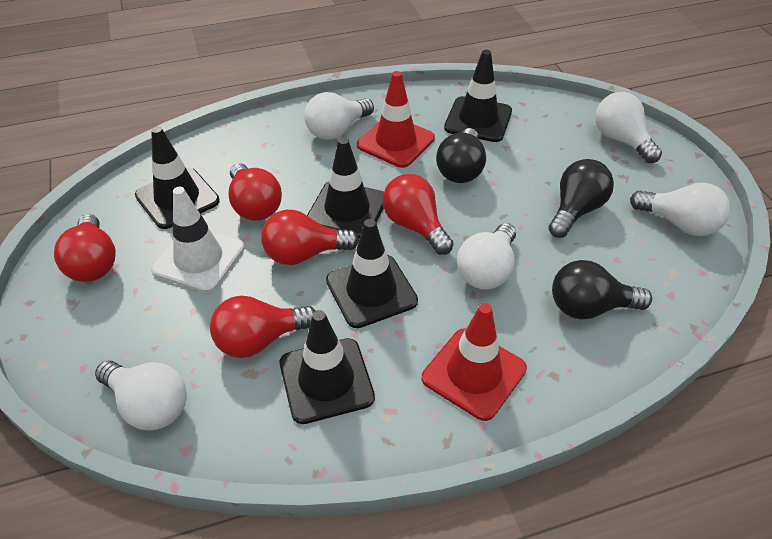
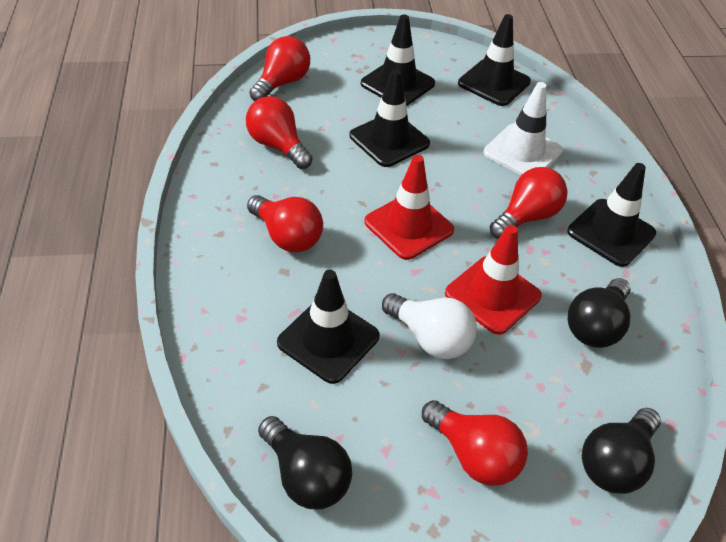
white light bulb: 5 -> 1

